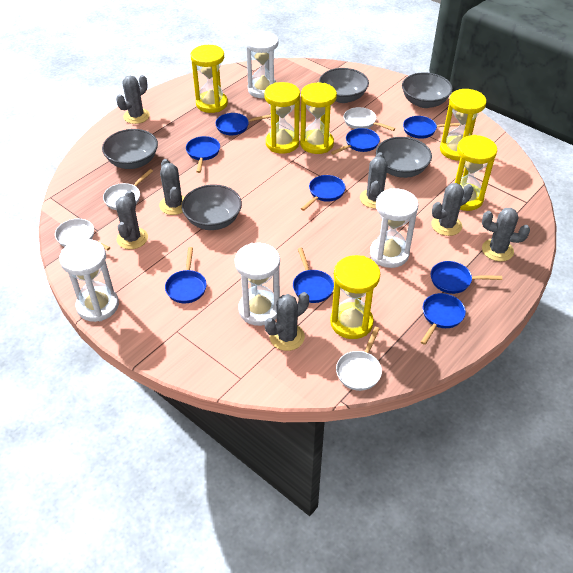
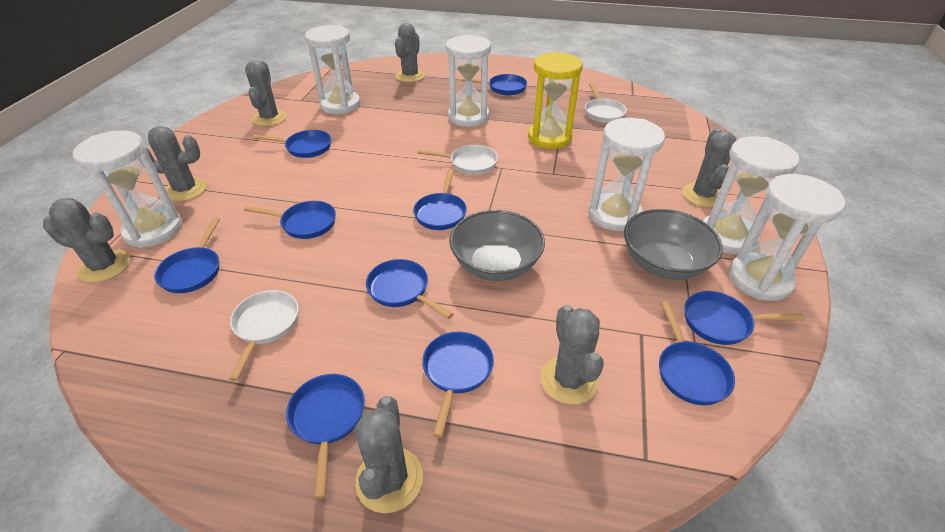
blue pan: 9 -> 10
grey bowl: 5 -> 2
white hourglass: 4 -> 6
white pan: 4 -> 3
yellow hourglass: 6 -> 1

